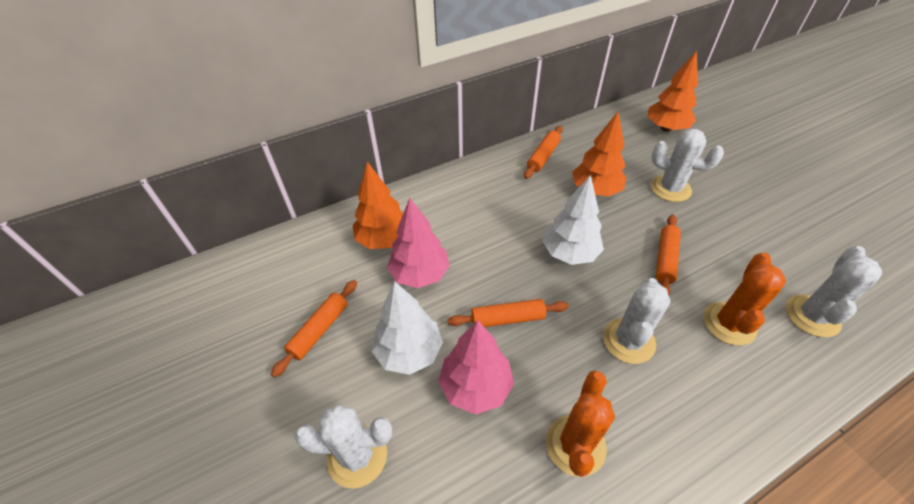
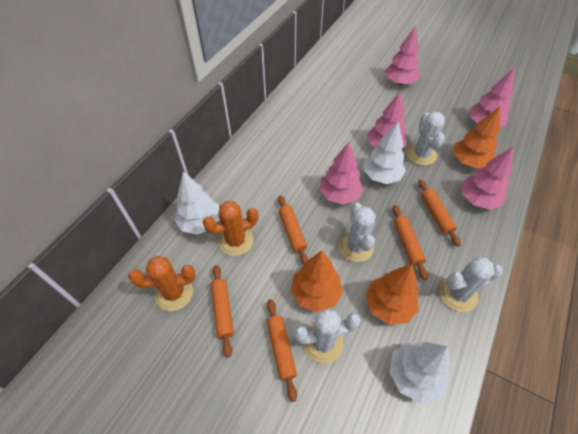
orange rolling pin: 4 -> 5
pink tree: 2 -> 5
white tree: 2 -> 3

